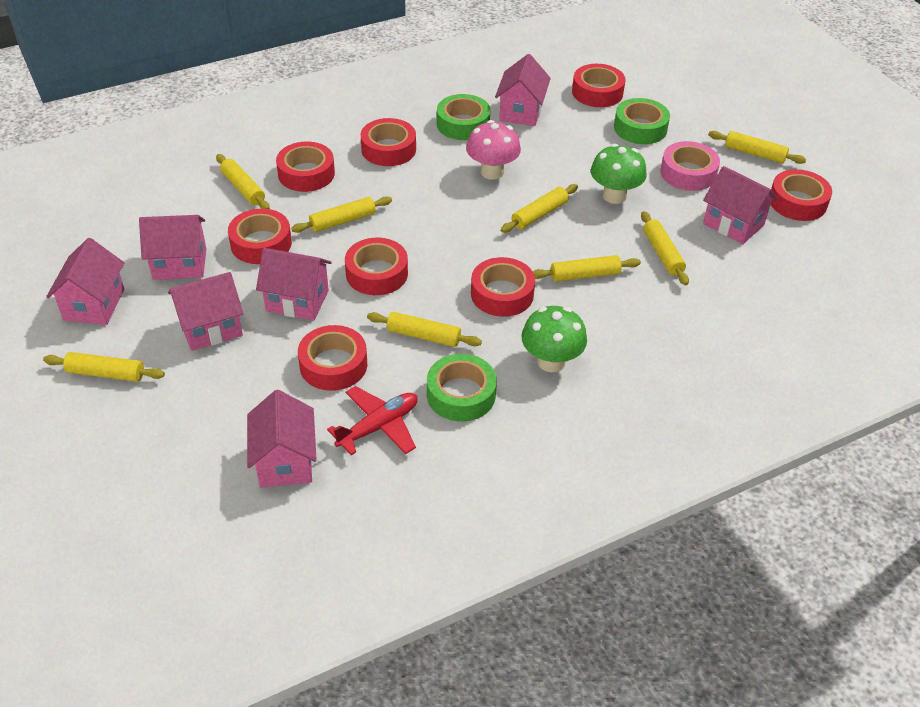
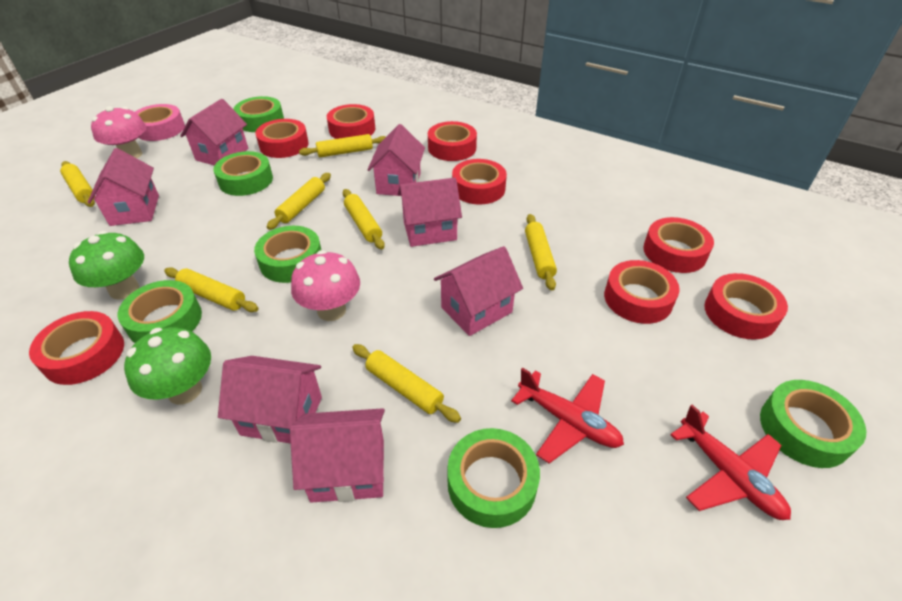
green tape: 3 -> 6
pink mushroom: 1 -> 2
red plane: 1 -> 2
yellow rolling pin: 8 -> 7

